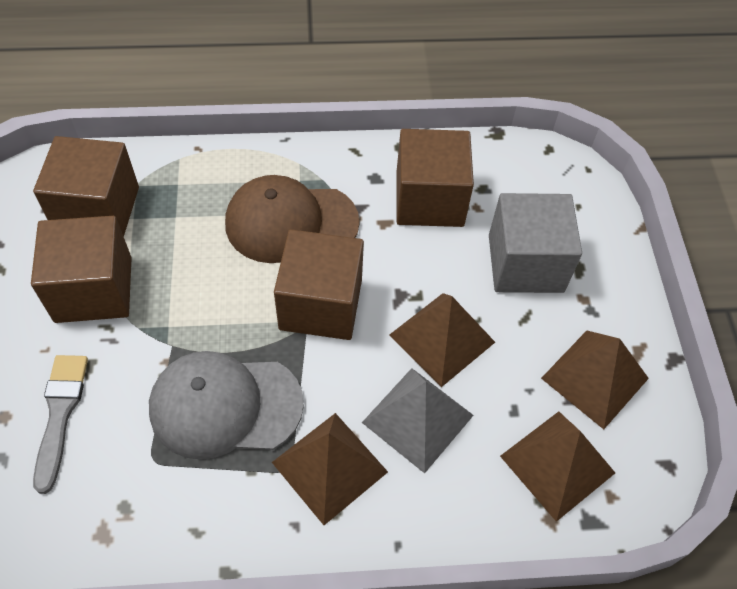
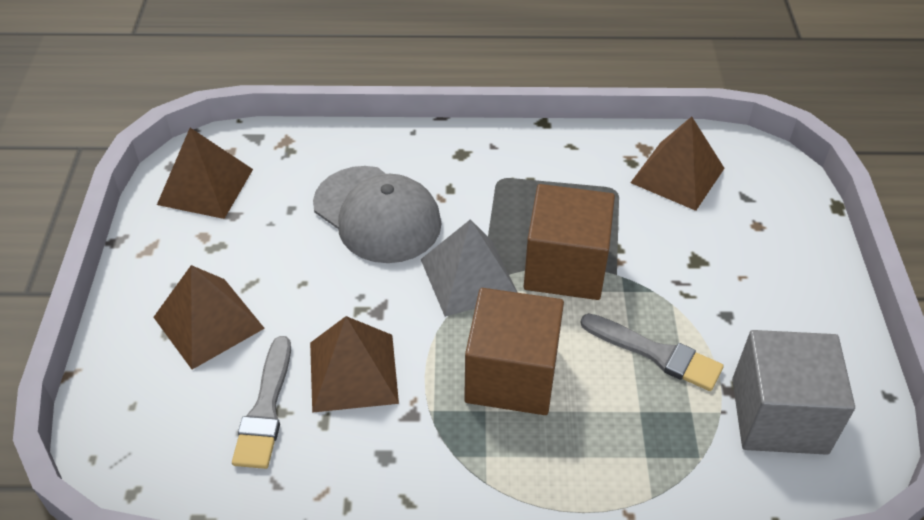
brown cap: 1 -> 0
brown cube: 4 -> 2
grey brush: 1 -> 2

